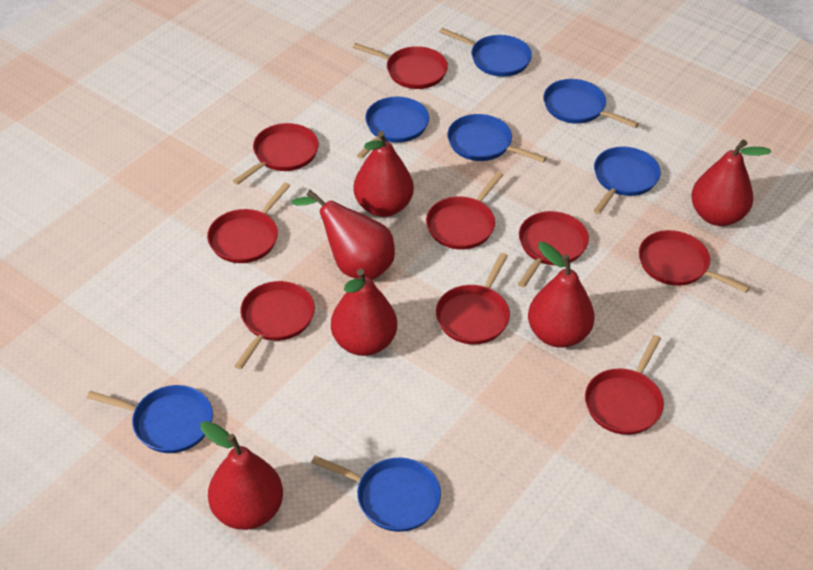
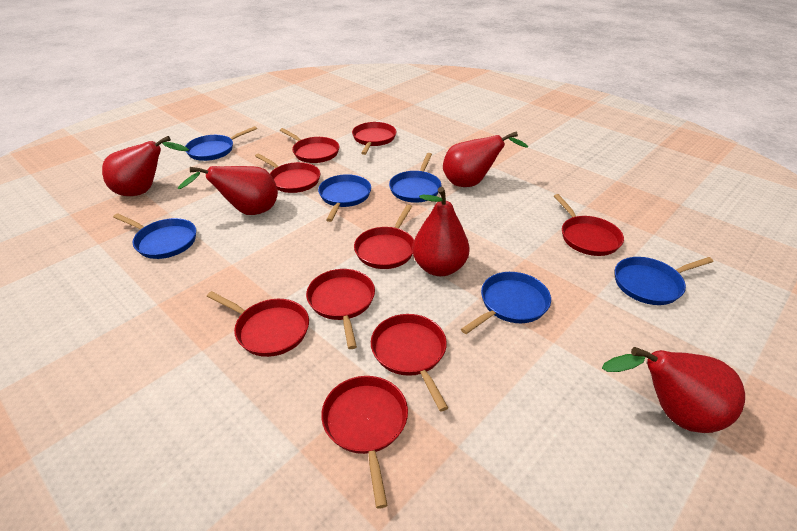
blue pan: 7 -> 6
red pear: 6 -> 5

